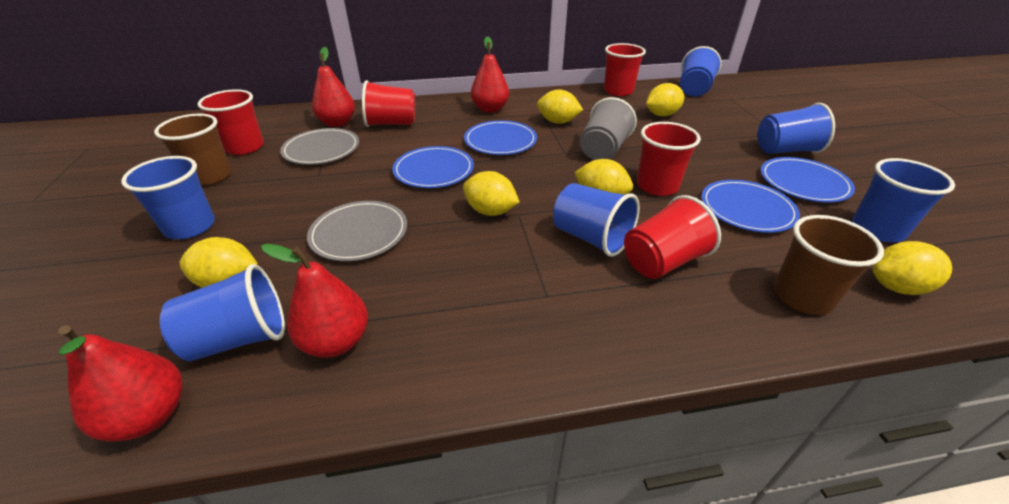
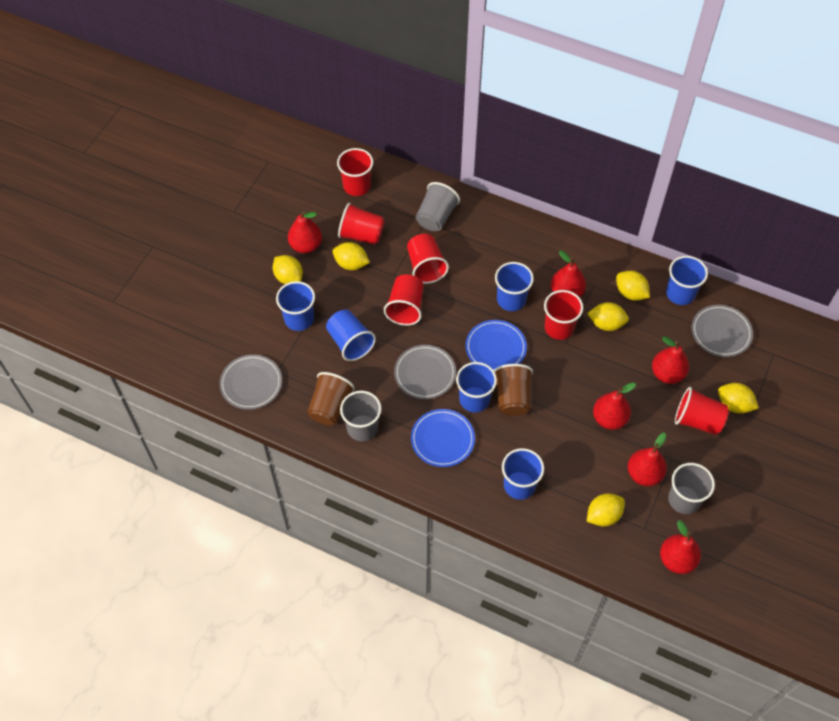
blue plate: 4 -> 2
grey cup: 1 -> 3
grey plate: 2 -> 3
red cup: 5 -> 6
red pear: 4 -> 6

